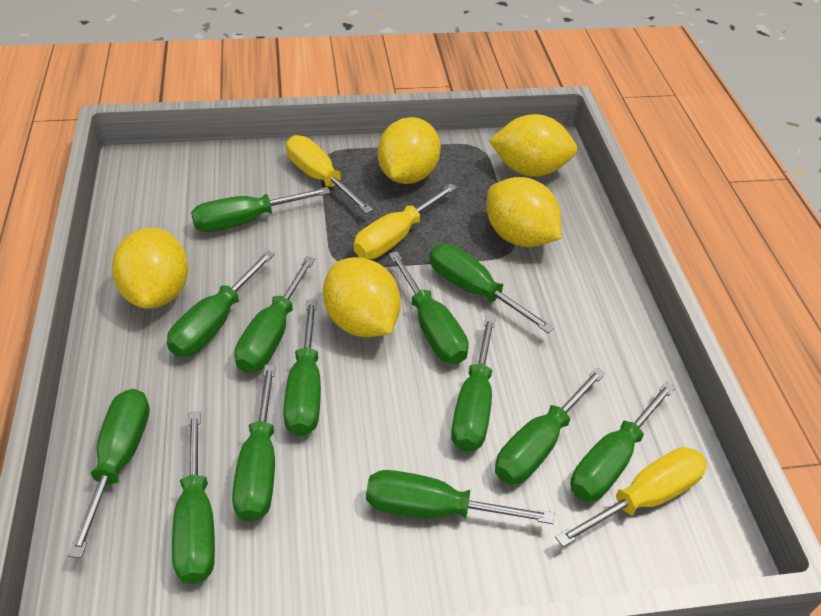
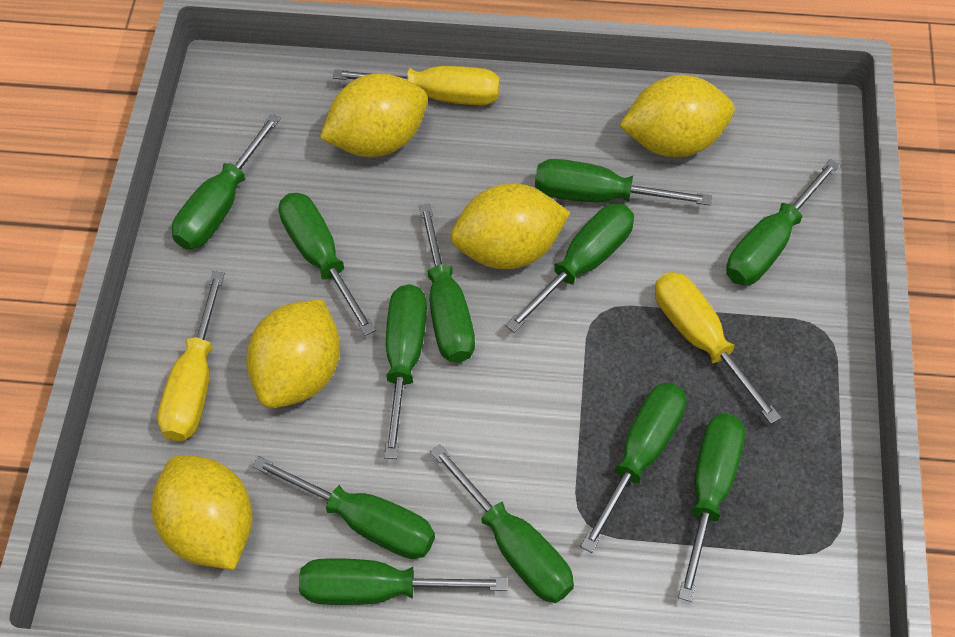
green screwdriver: 13 -> 12

